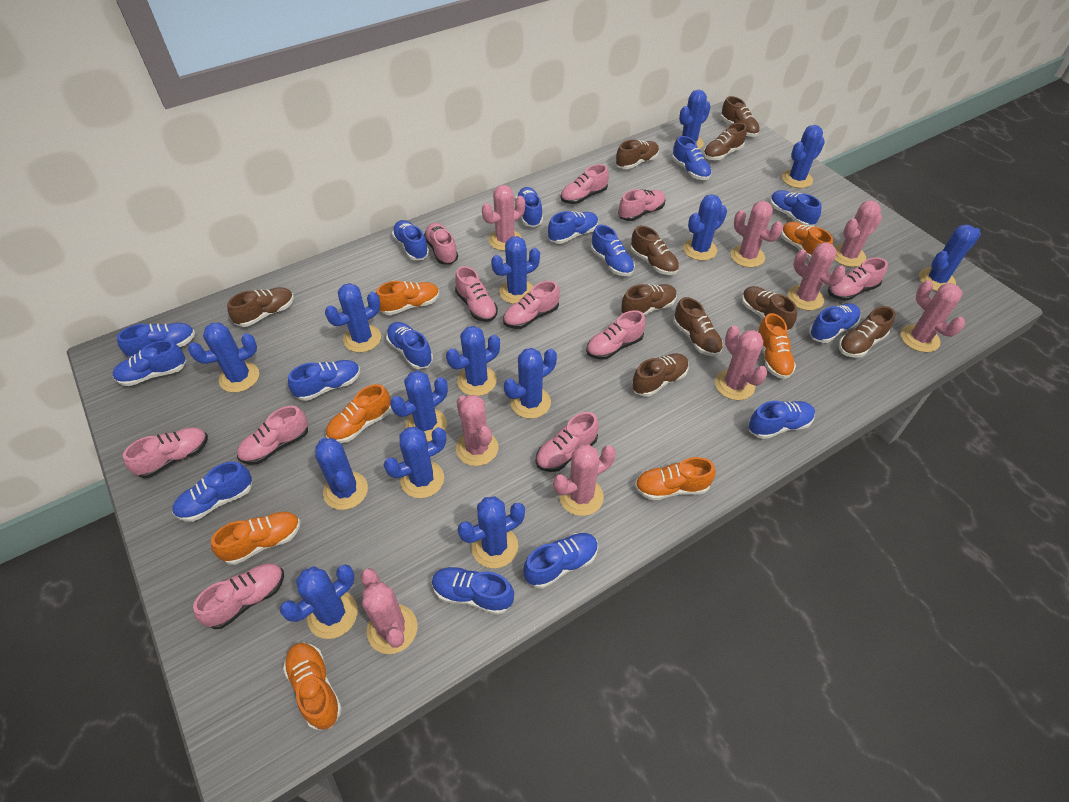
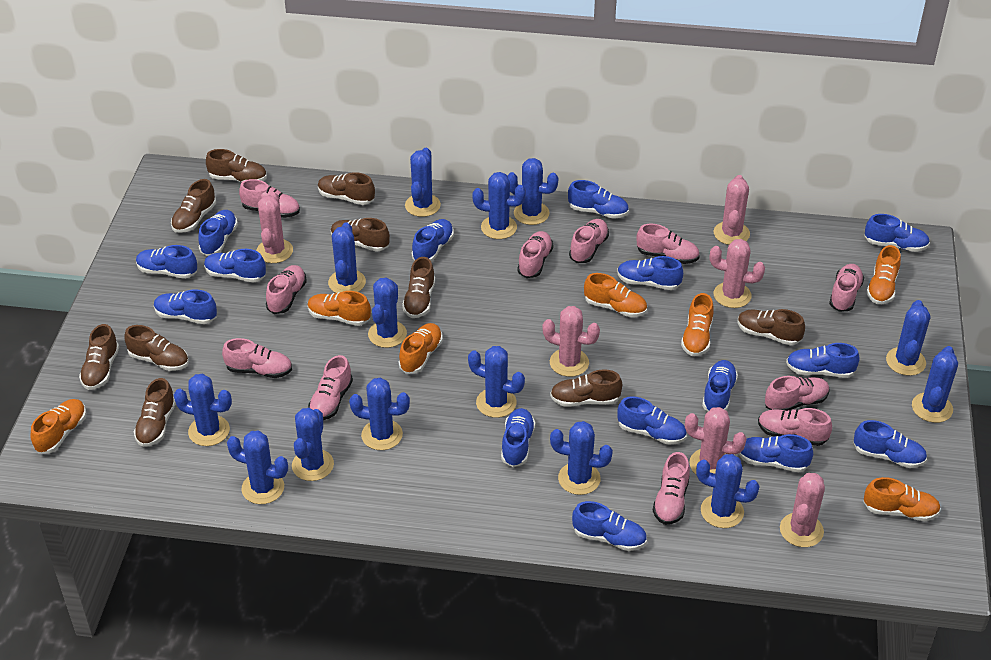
pink cactus: 9 -> 6

